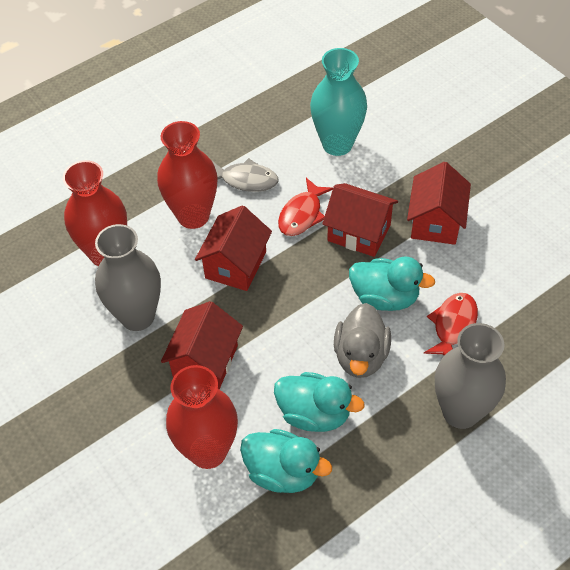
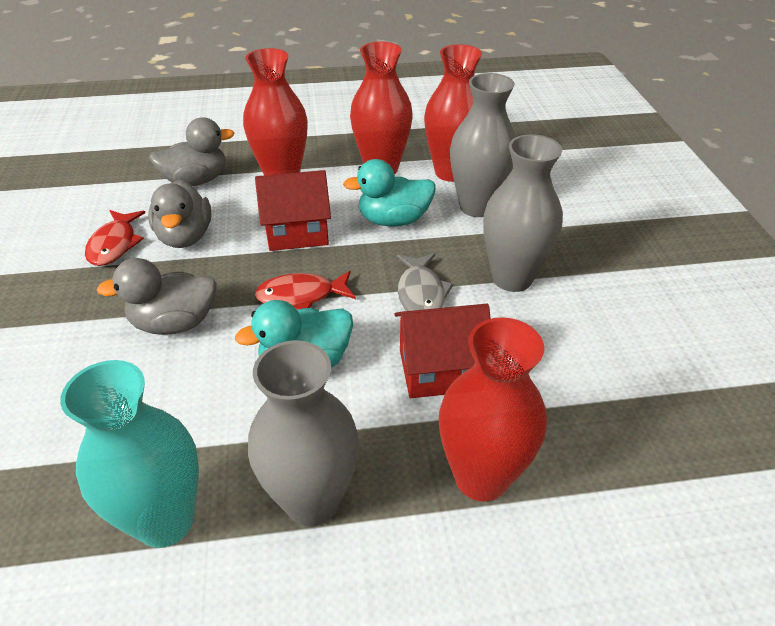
grey duck: 1 -> 3
grey vase: 2 -> 3
red house: 4 -> 2
red vase: 3 -> 4
turquoise duck: 3 -> 2

